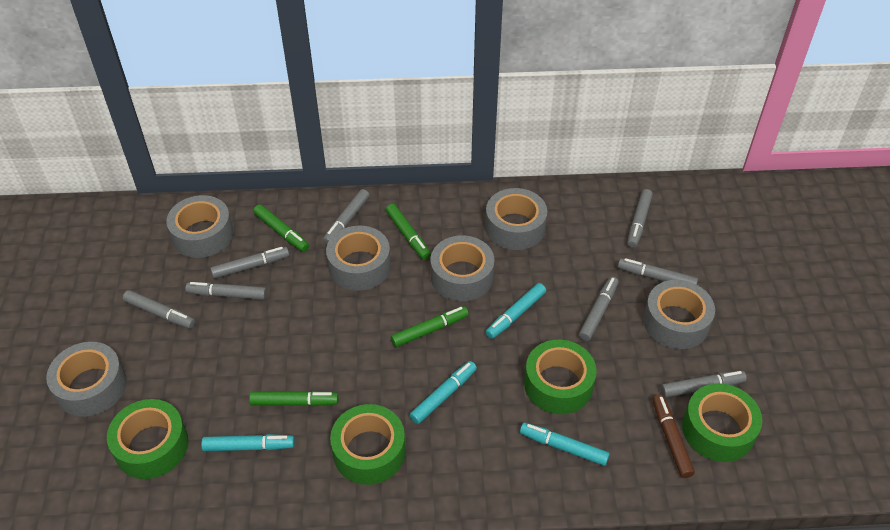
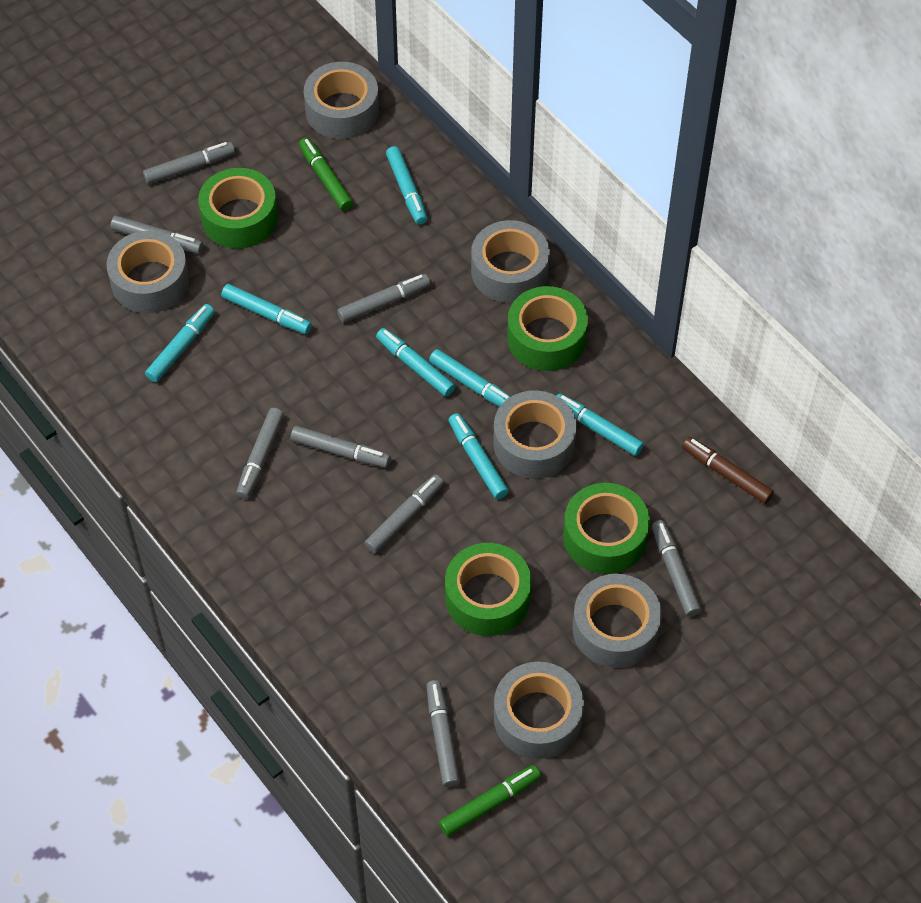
green marker: 4 -> 2
turquoise marker: 4 -> 7

